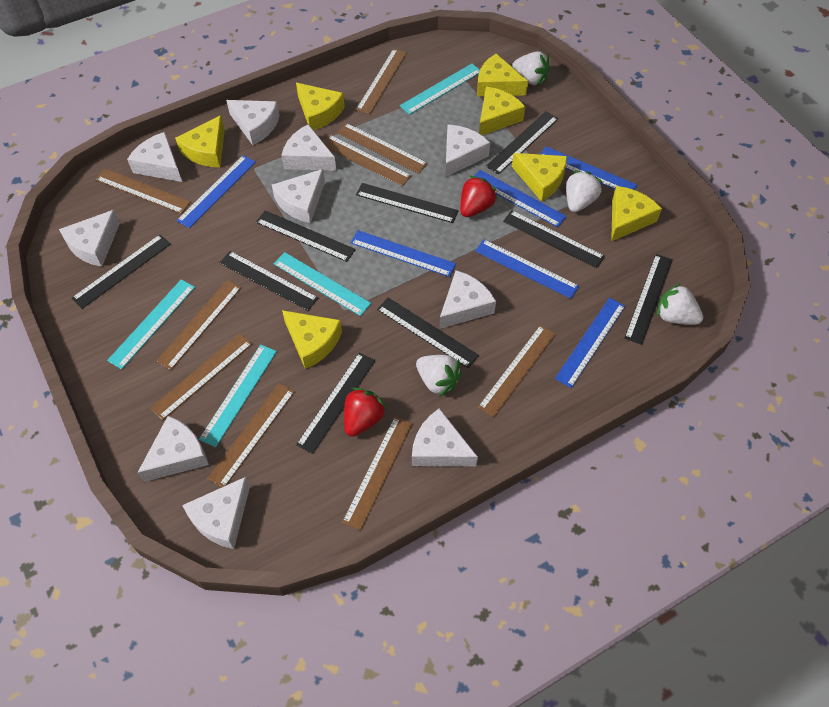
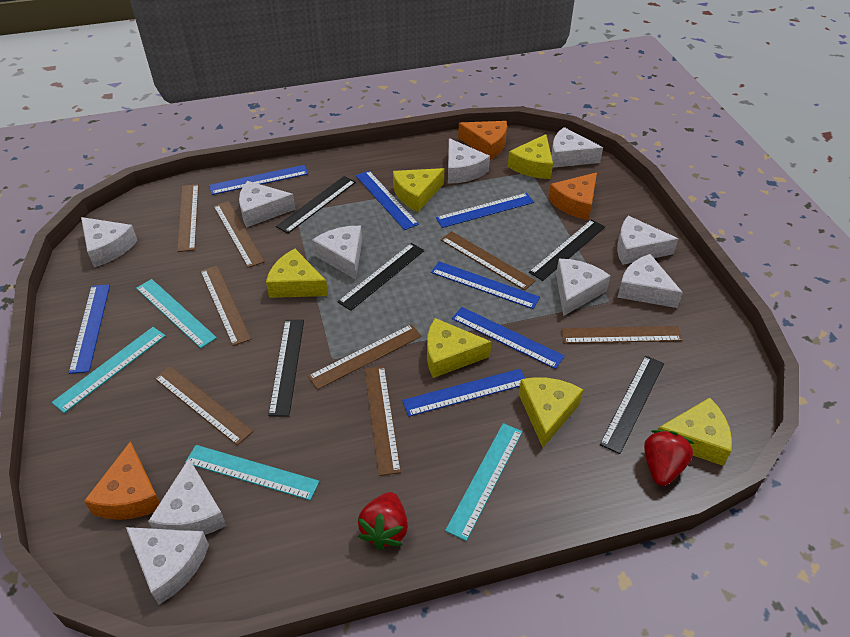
black ruler: 9 -> 5
blue ruler: 6 -> 7
brown ruler: 9 -> 8
orange cheese: 0 -> 3
white strawberry: 4 -> 0
yellow cheese: 7 -> 6

